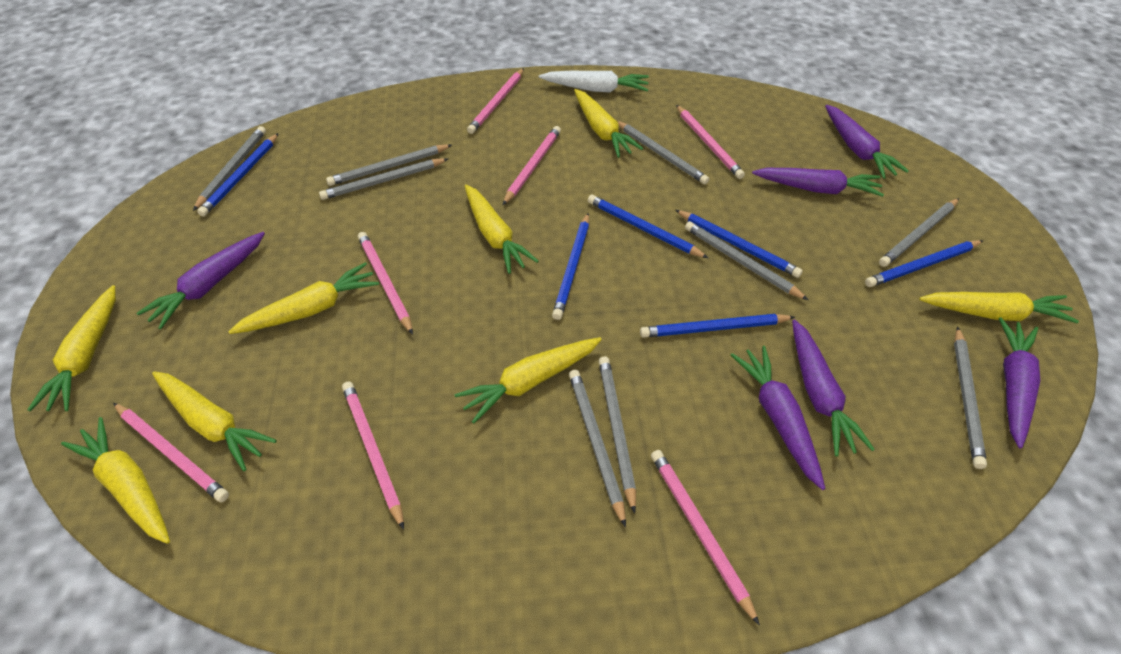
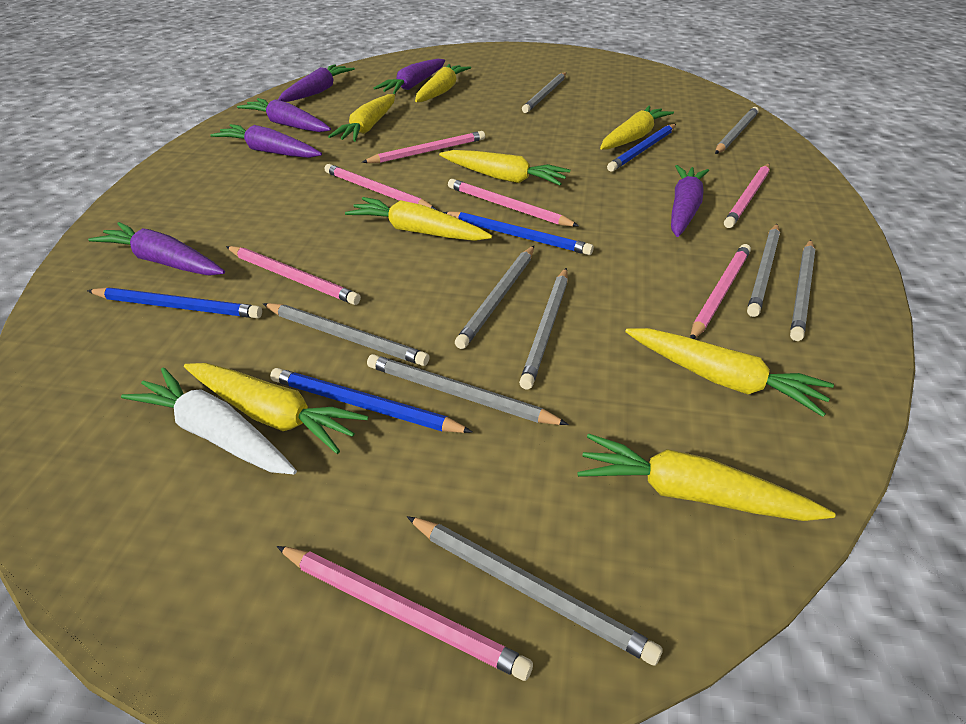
blue pencil: 6 -> 4

